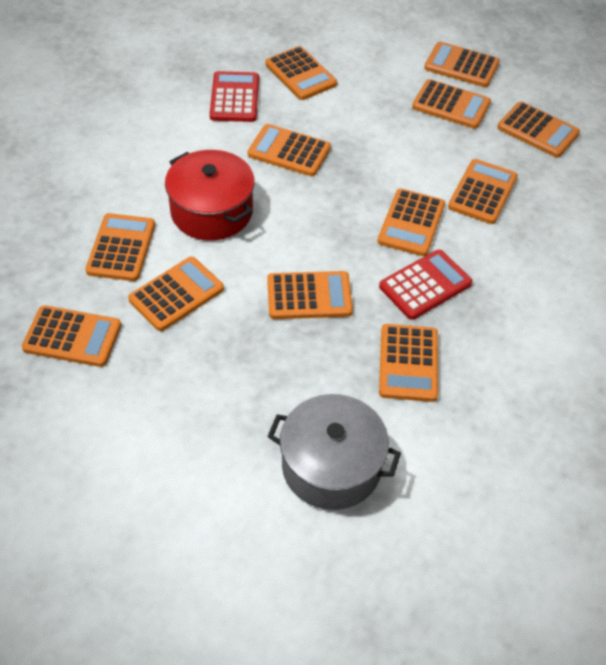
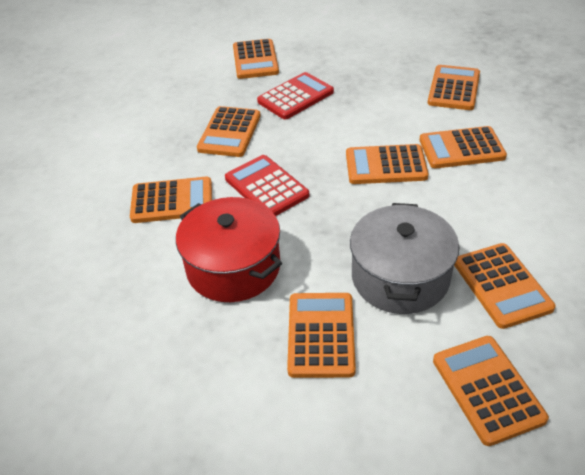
orange calculator: 12 -> 9

